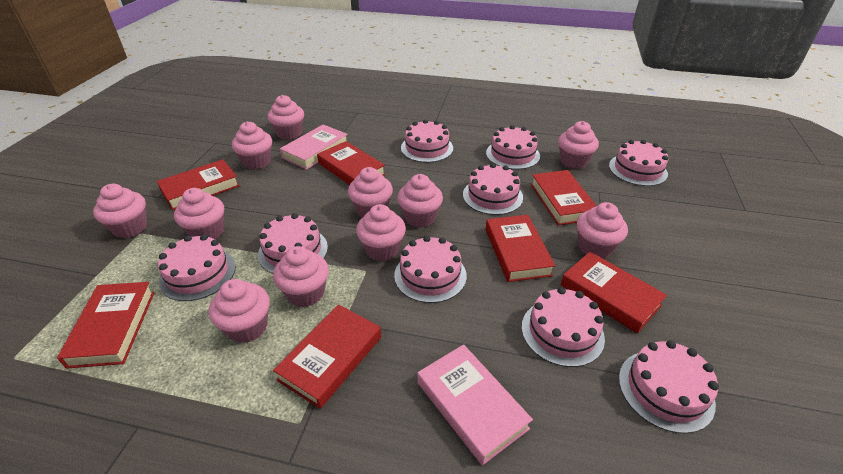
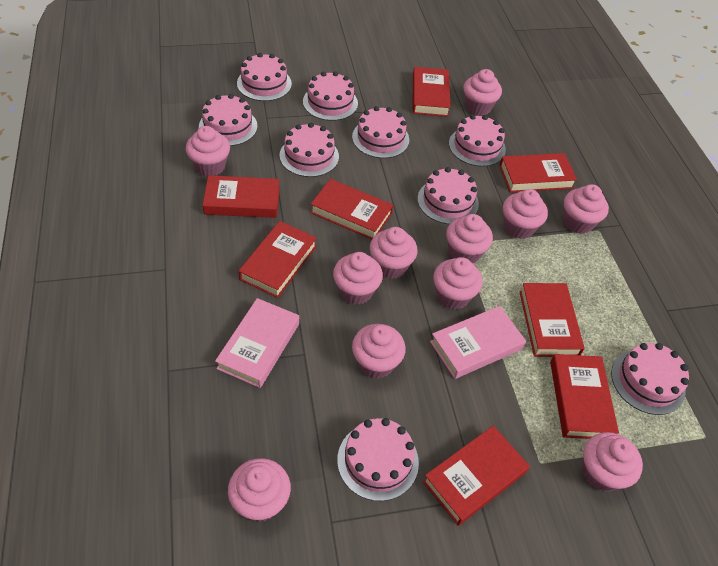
red book: 7 -> 8

